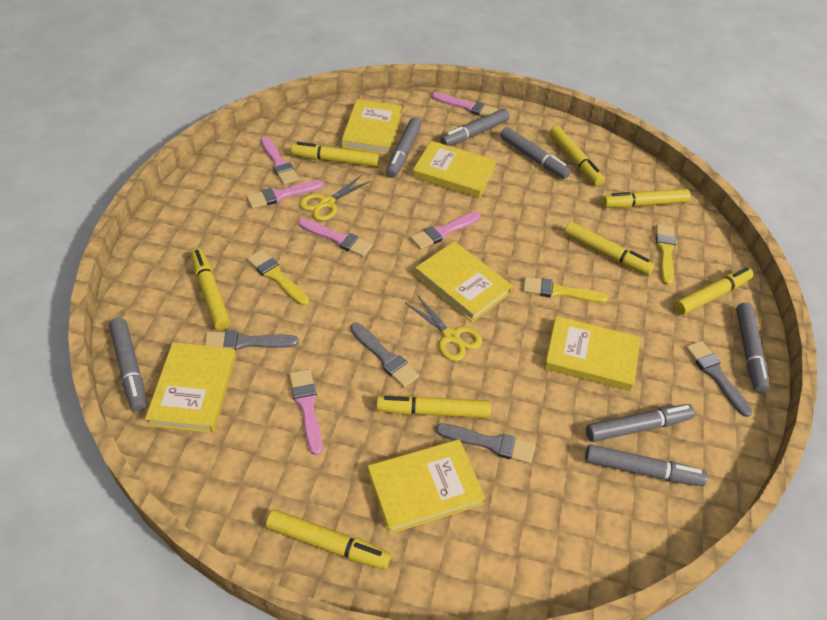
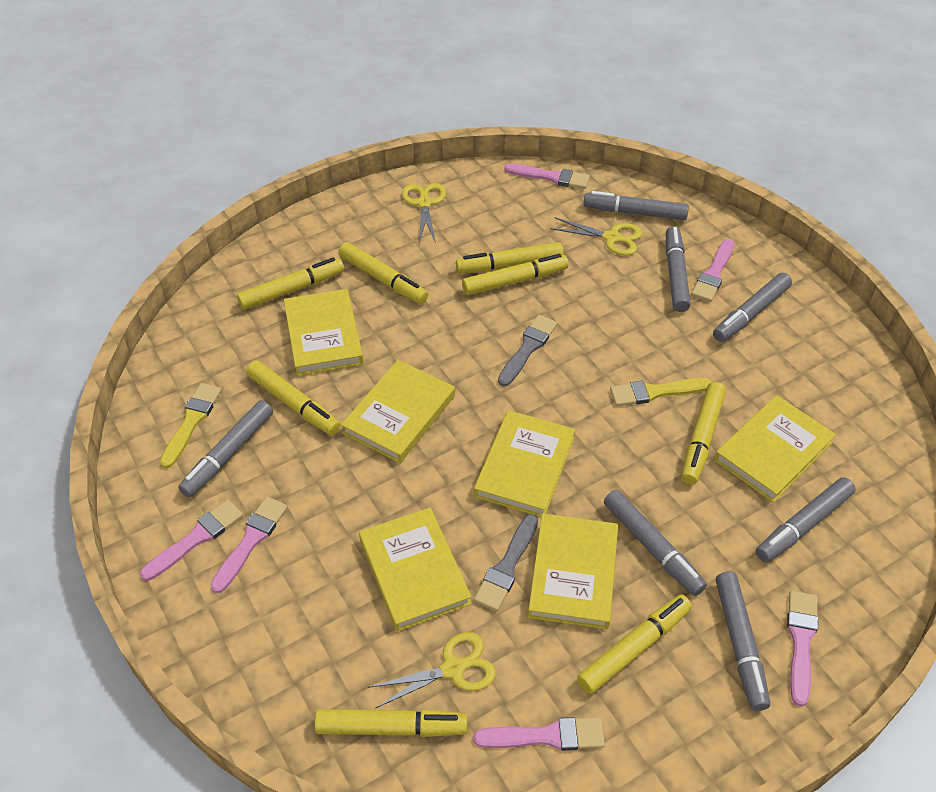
grey brush: 4 -> 2
yellow brush: 3 -> 2
yellow scissors: 2 -> 3

